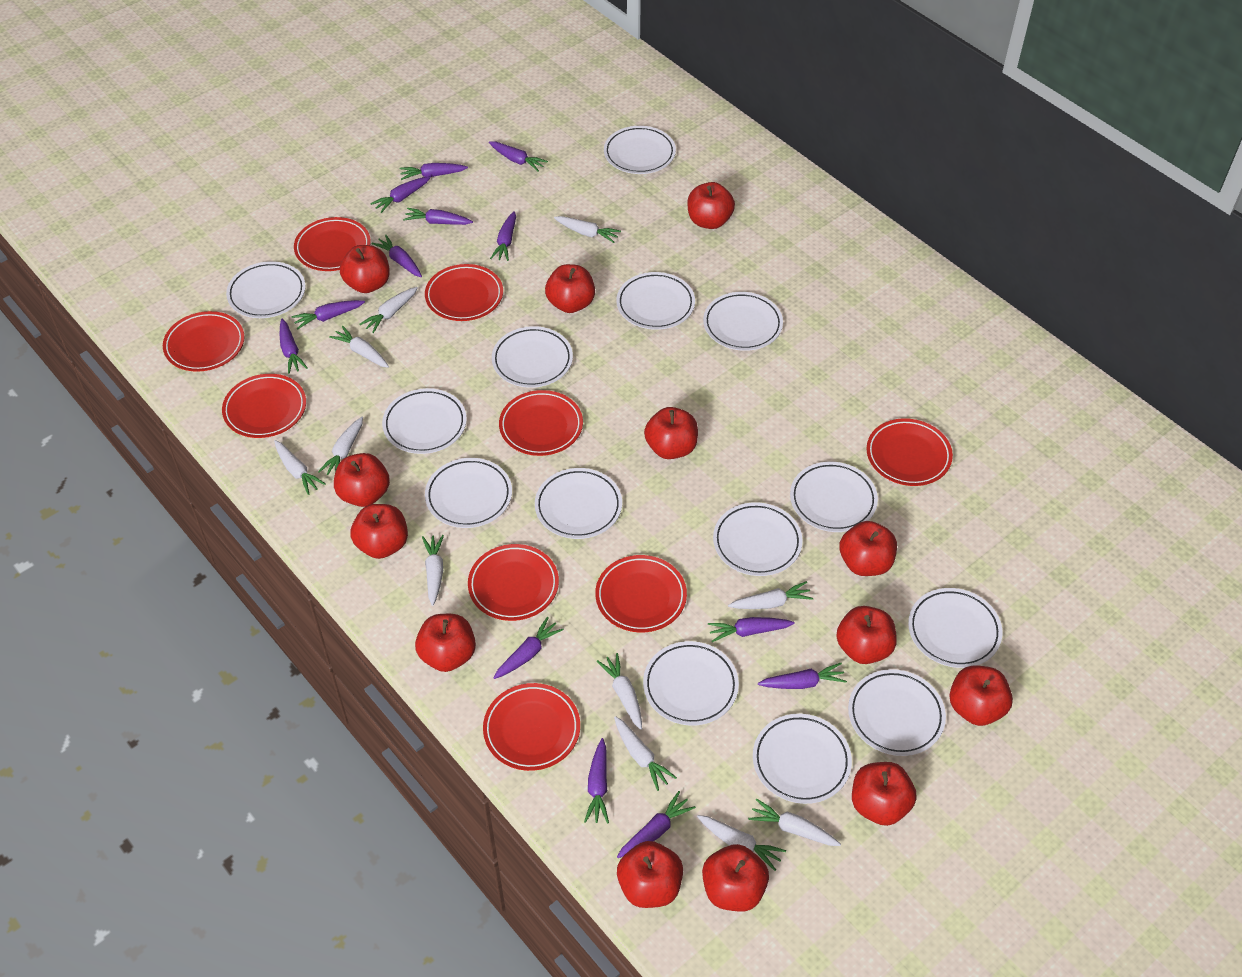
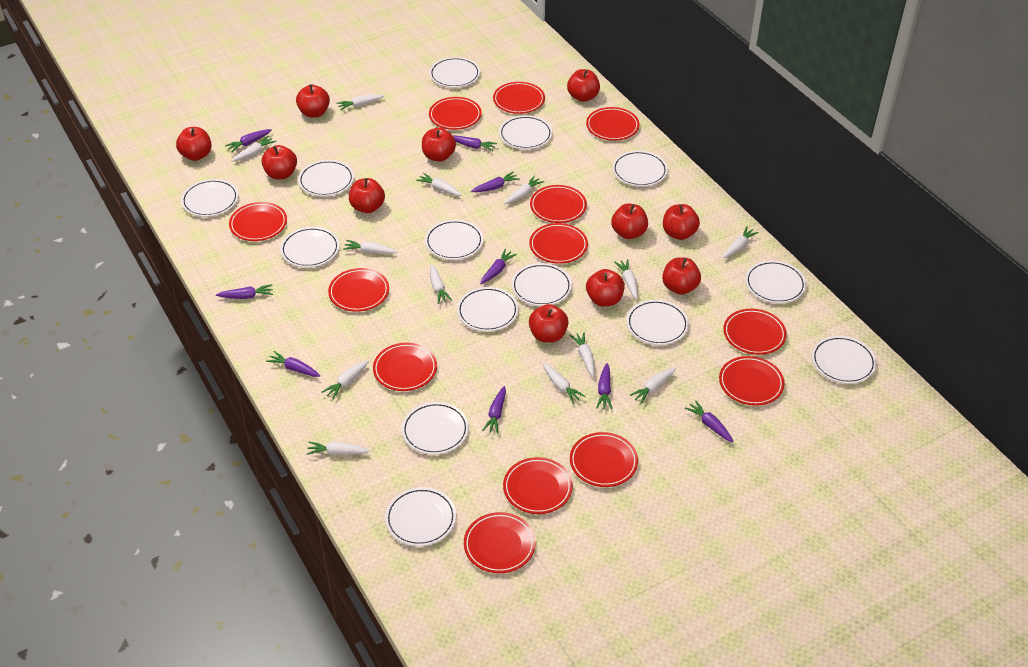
purple carrot: 13 -> 9
red apple: 13 -> 11
red plate: 9 -> 13
white carrot: 11 -> 13

